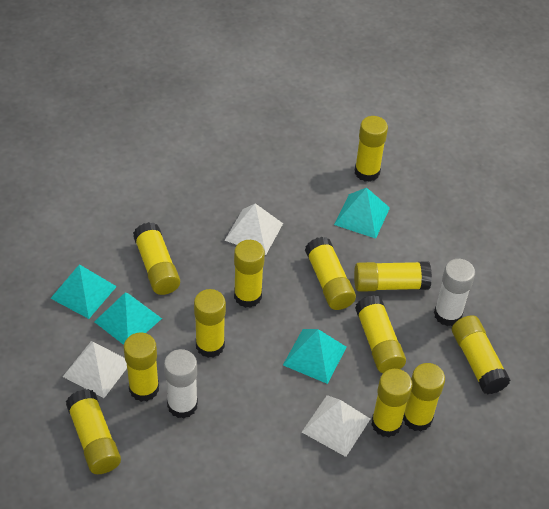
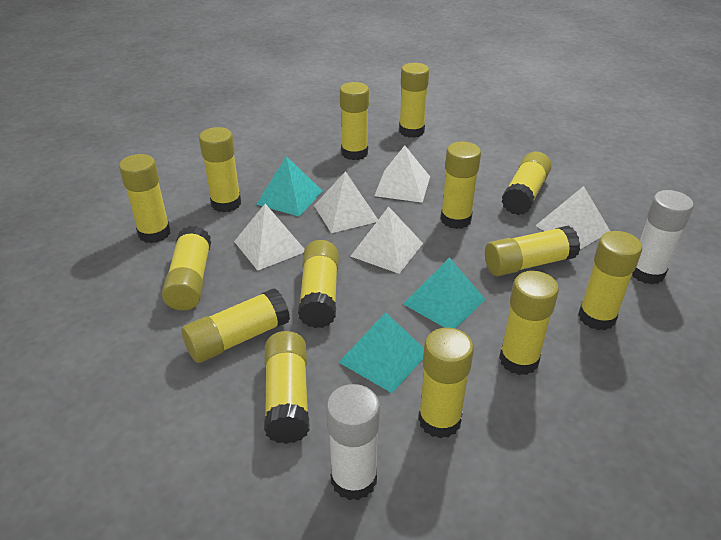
turquoise pyramid: 4 -> 3
white pyramid: 3 -> 5
yellow glue stick: 12 -> 14

